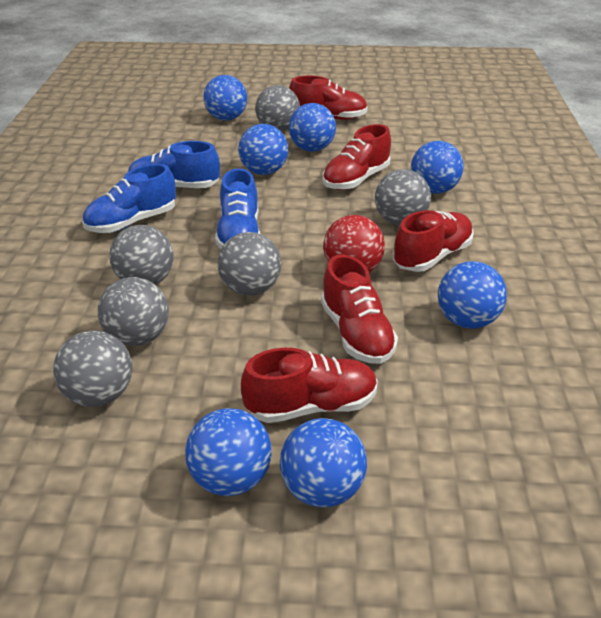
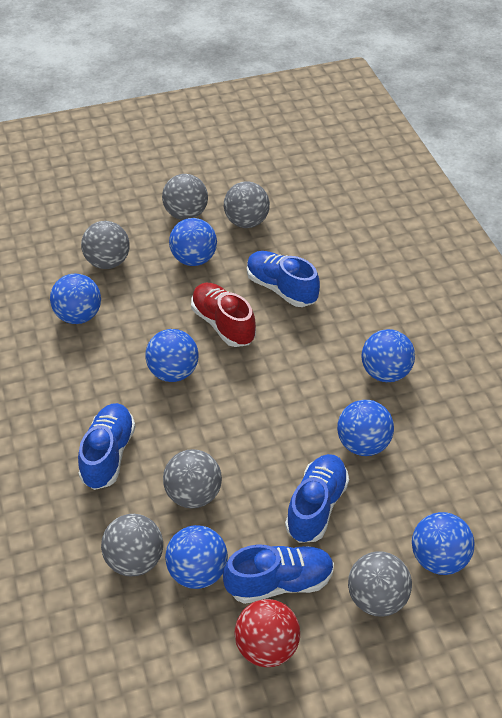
blue shoe: 3 -> 4
red shoe: 5 -> 1

